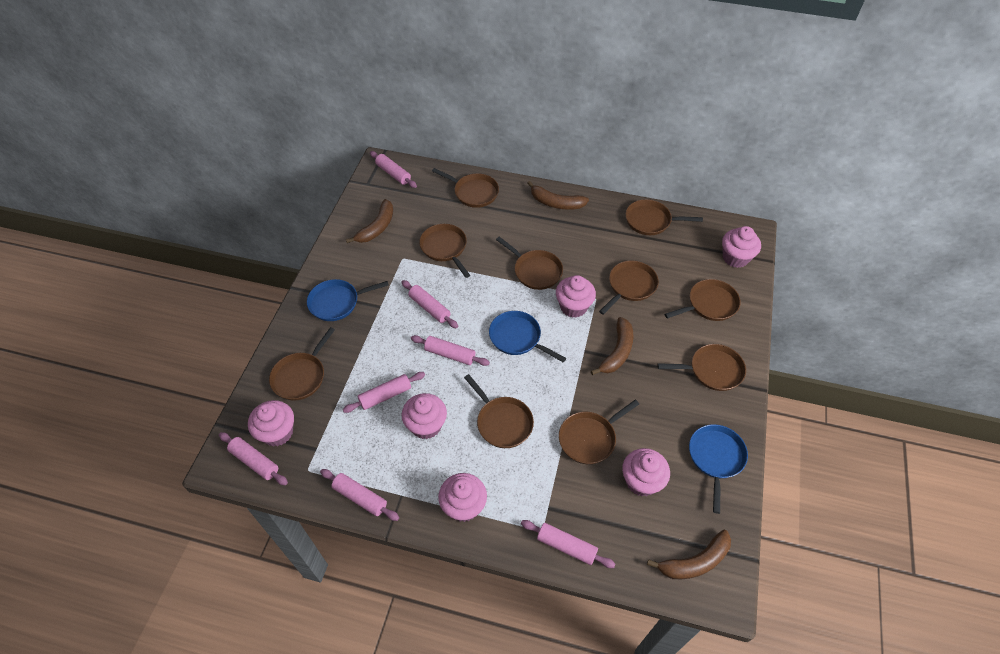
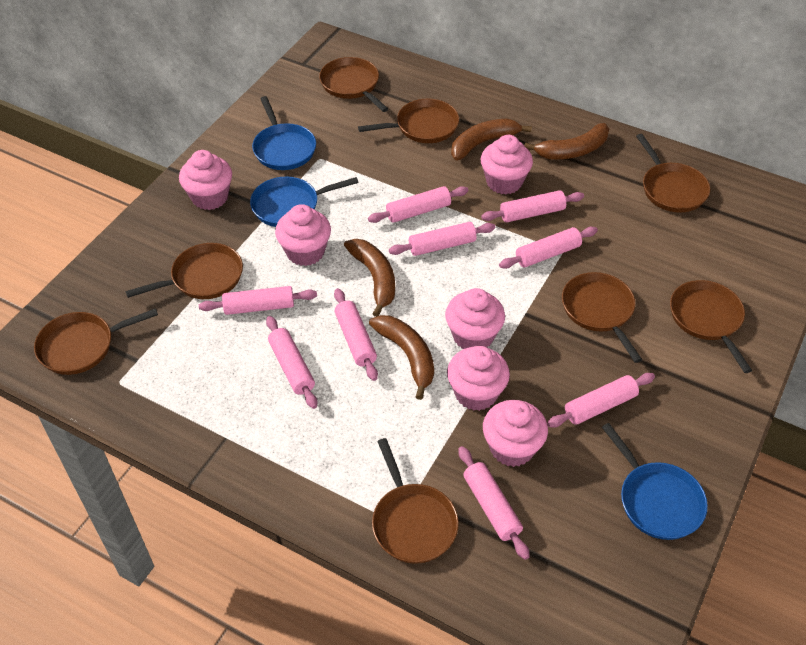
brown pan: 10 -> 8
pink rolling pin: 7 -> 9

